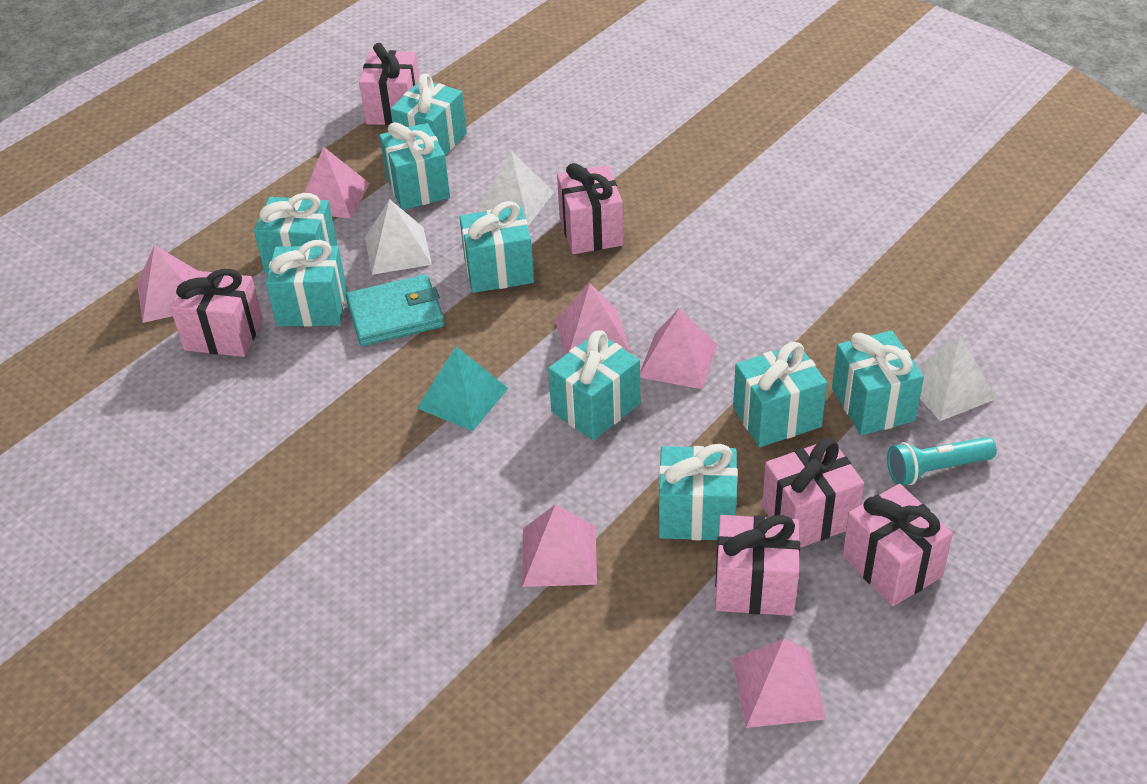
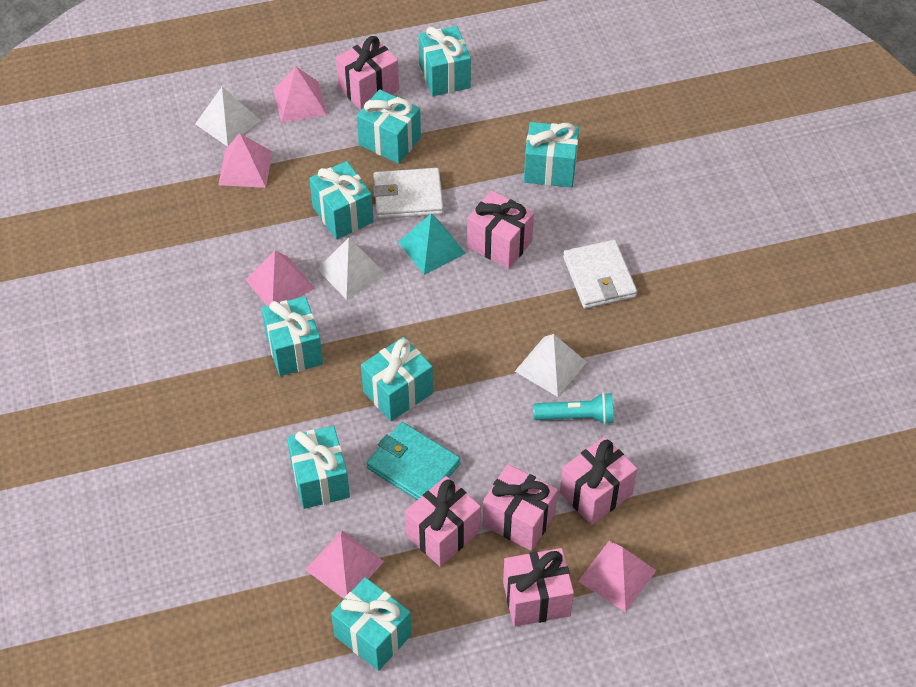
pink pyramid: 6 -> 5
turquoise gift: 9 -> 8
white wallet: 0 -> 2

